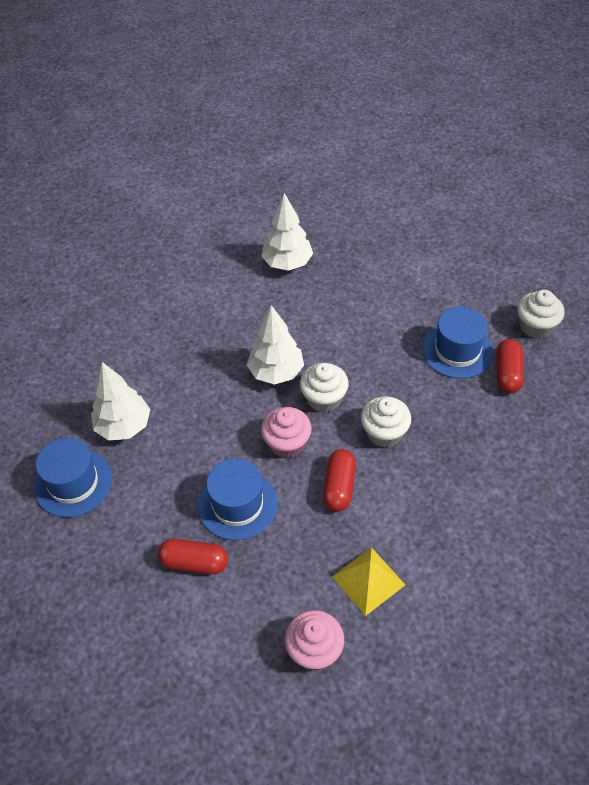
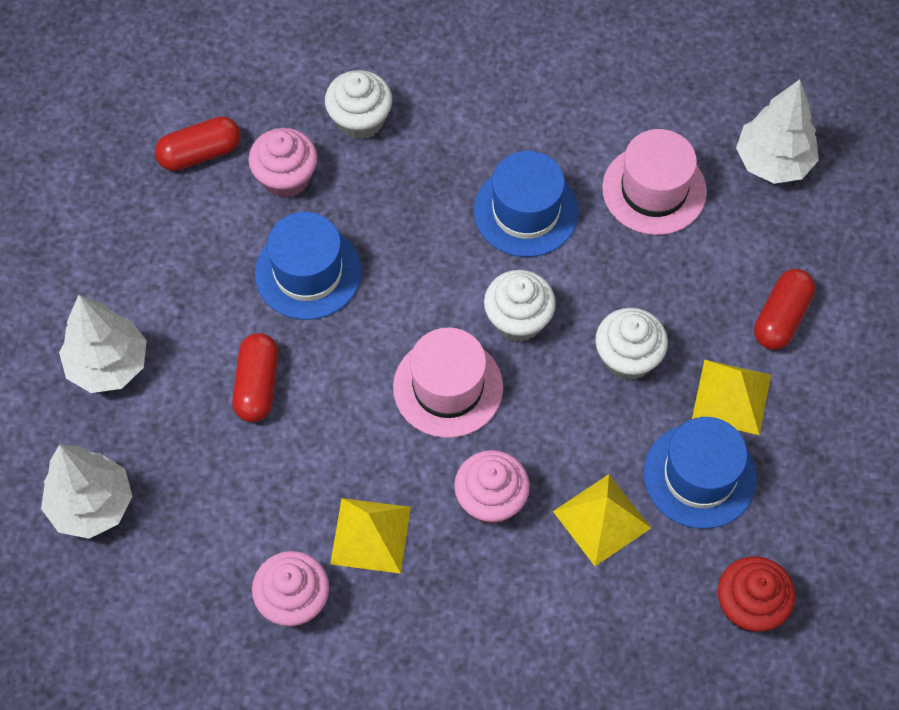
pink cupcake: 2 -> 3
pink hat: 0 -> 2
red cupcake: 0 -> 1
yellow pyramid: 1 -> 3

